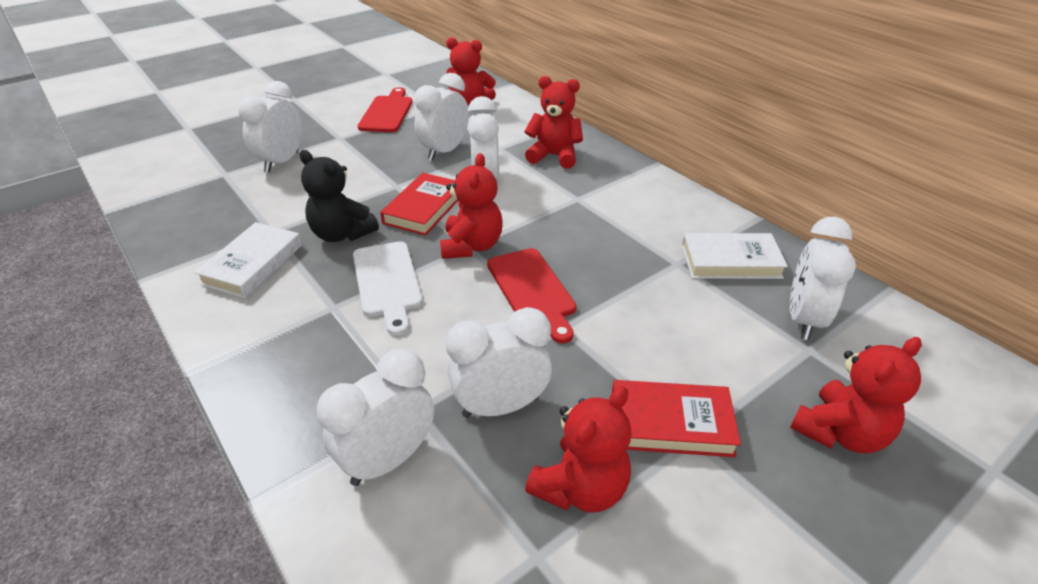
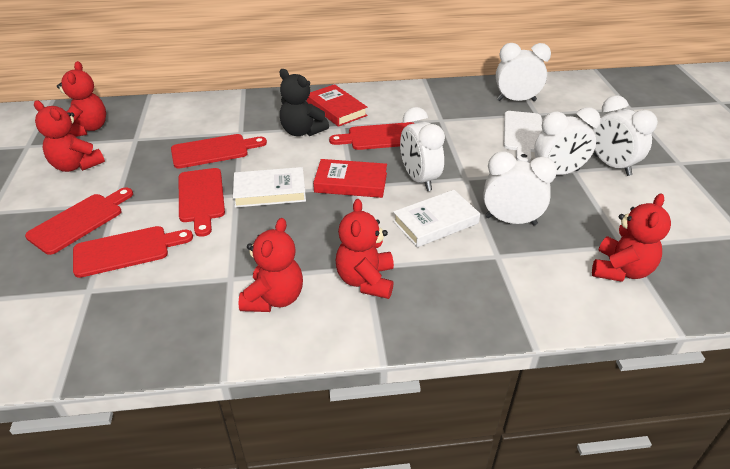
red cutting board: 2 -> 5
white clock: 6 -> 5

